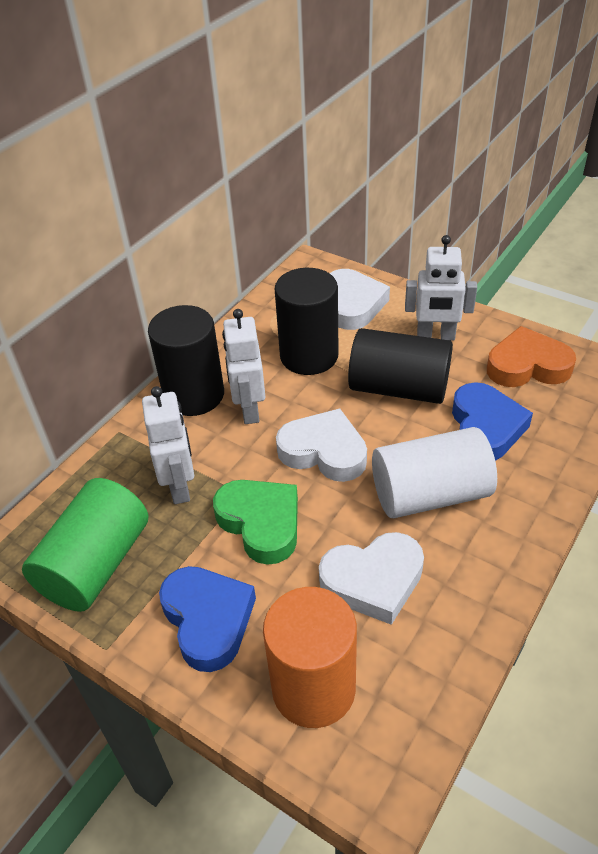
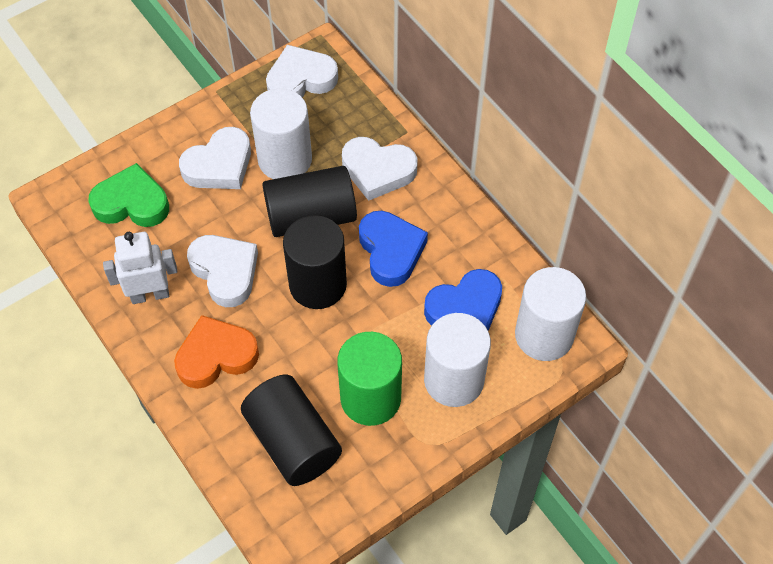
orange cylinder: 1 -> 0
white cylinder: 1 -> 3
white heart: 3 -> 4
white robot: 3 -> 1

